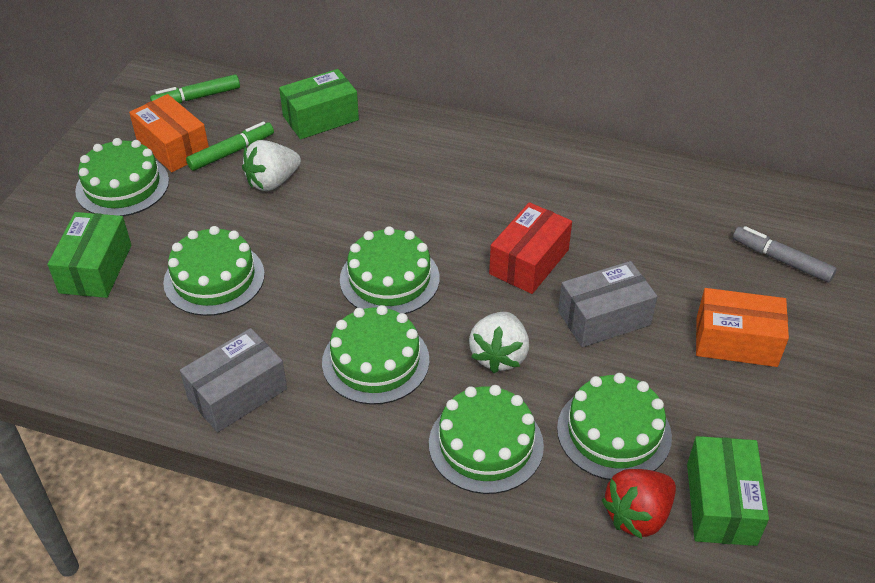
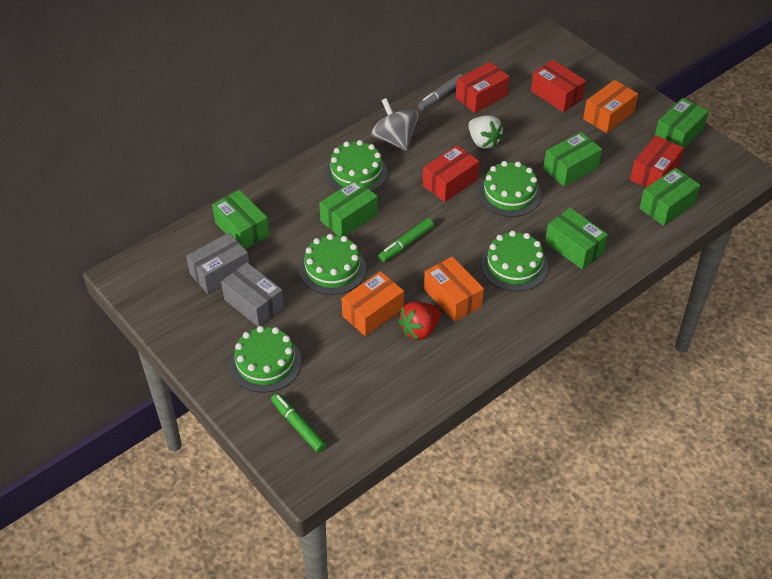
green box: 3 -> 6
green cake: 6 -> 5
grey spinning top: 0 -> 1
orange box: 2 -> 3
red box: 1 -> 4
white strawberry: 2 -> 1

